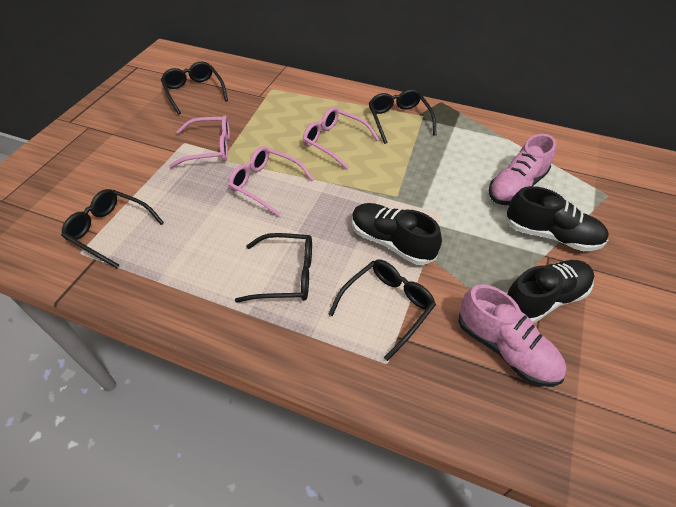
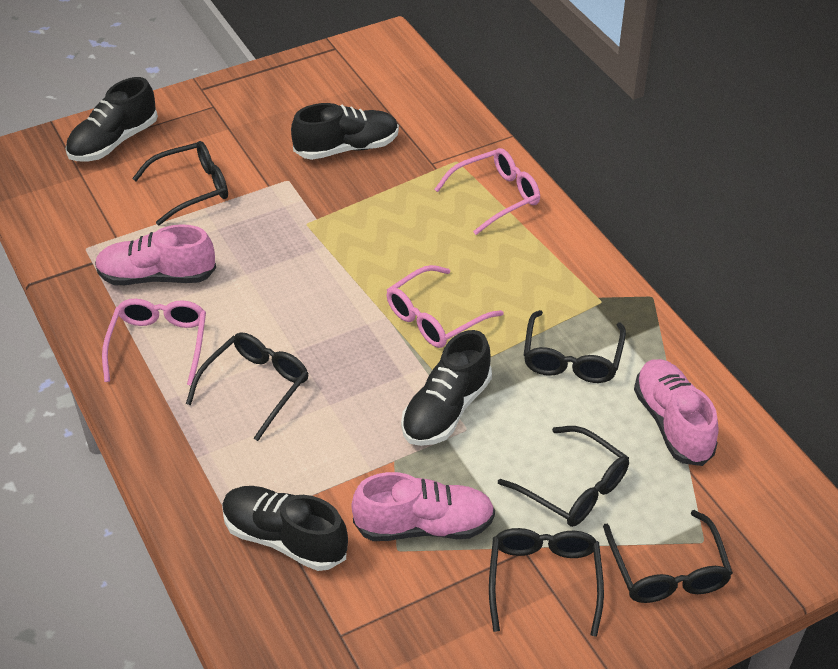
black glasses: 5 -> 6
black shoe: 3 -> 4
pink shoe: 2 -> 3

